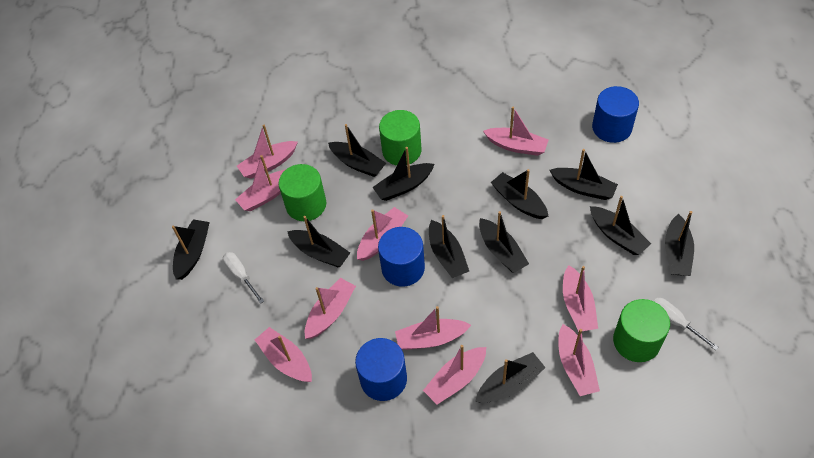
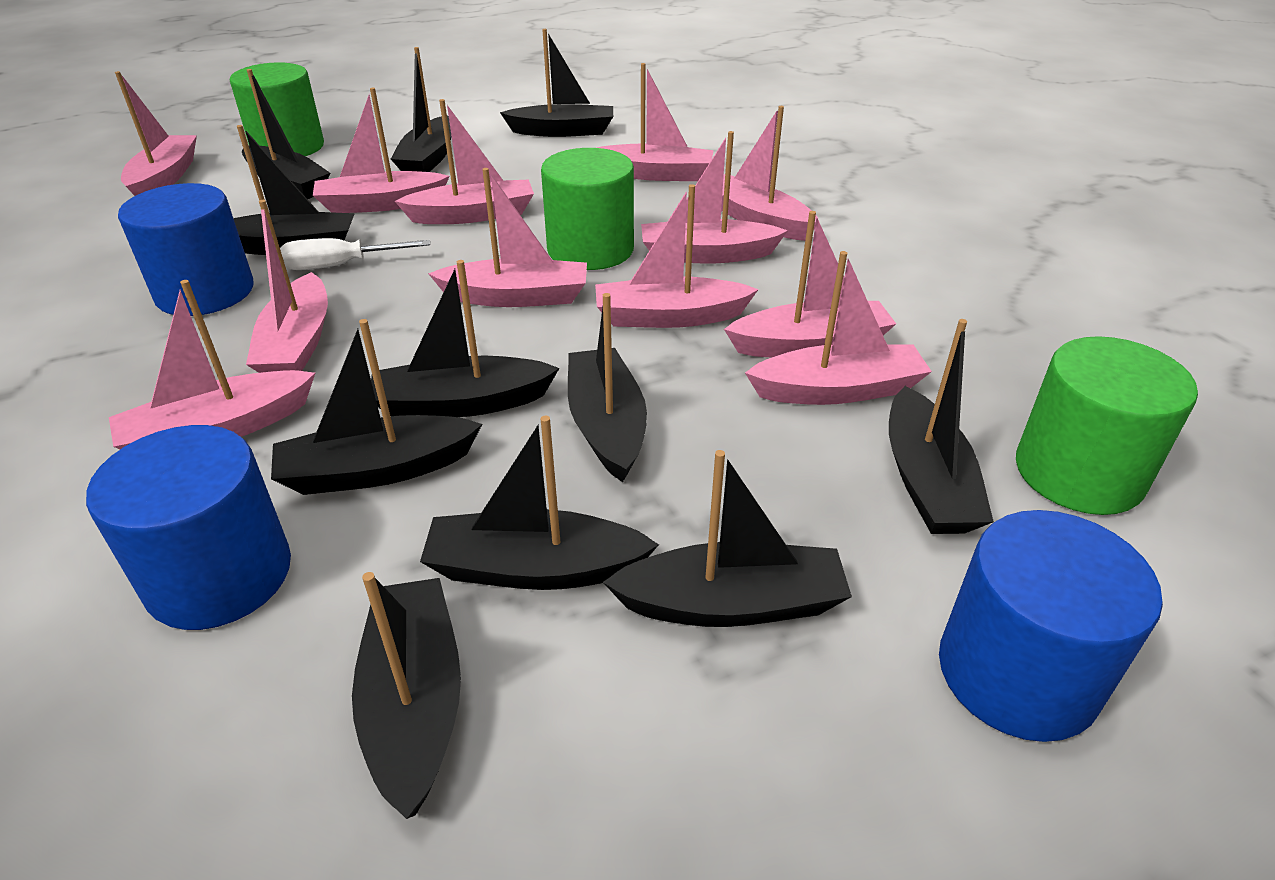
pink boat: 10 -> 12
white screwdriver: 2 -> 1

